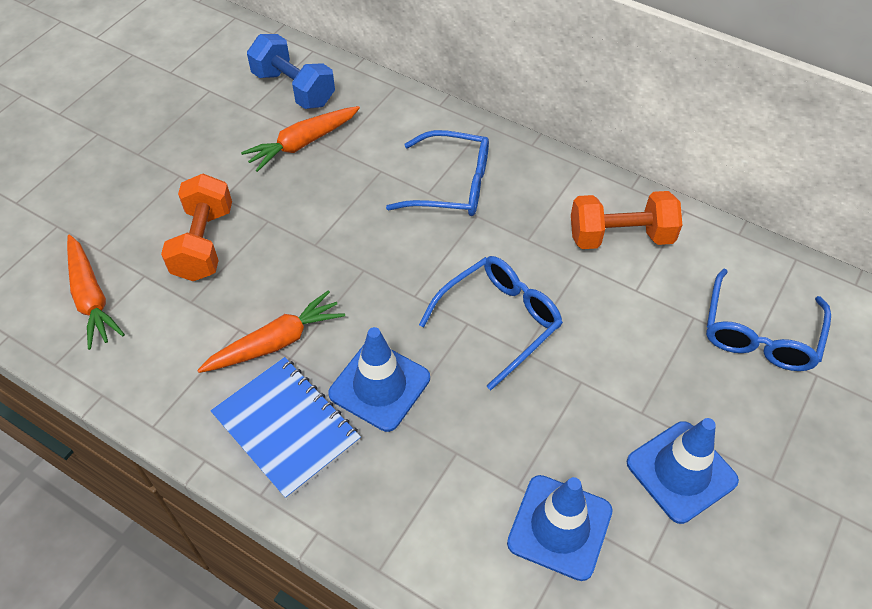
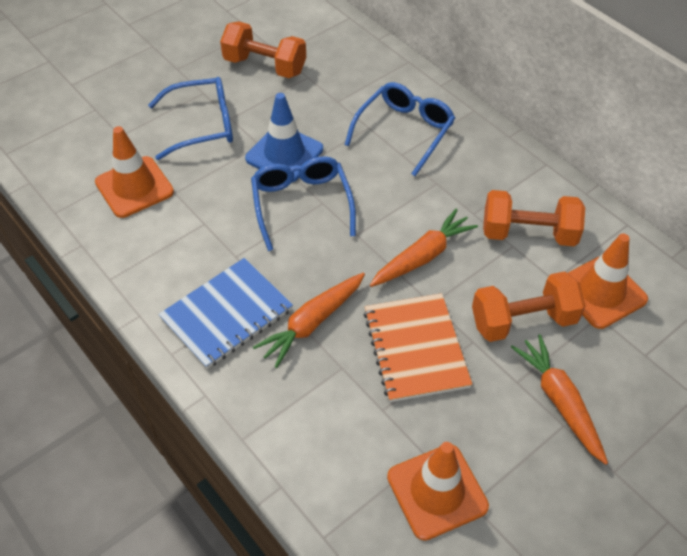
blue dumbbell: 1 -> 0
blue traffic cone: 3 -> 1
orange dumbbell: 2 -> 3
orange notebook: 0 -> 1
orange traffic cone: 0 -> 3

